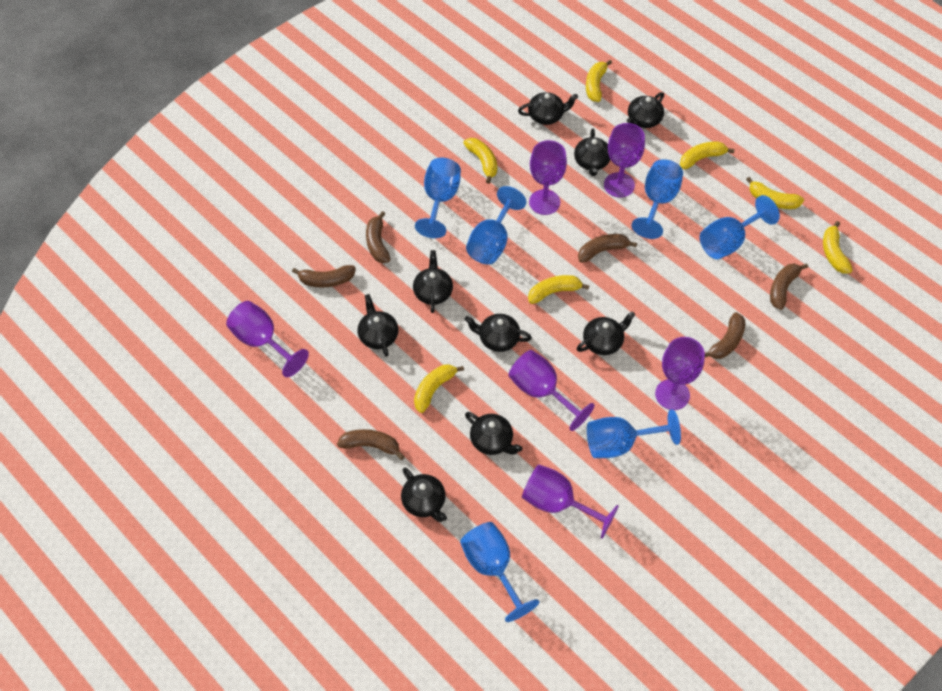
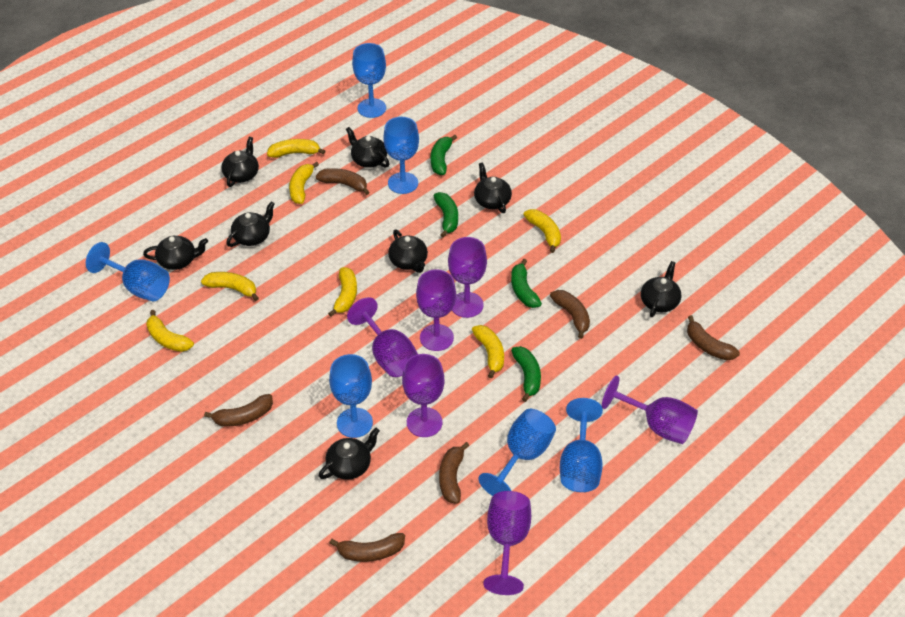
black teapot: 9 -> 8
green banana: 0 -> 4

